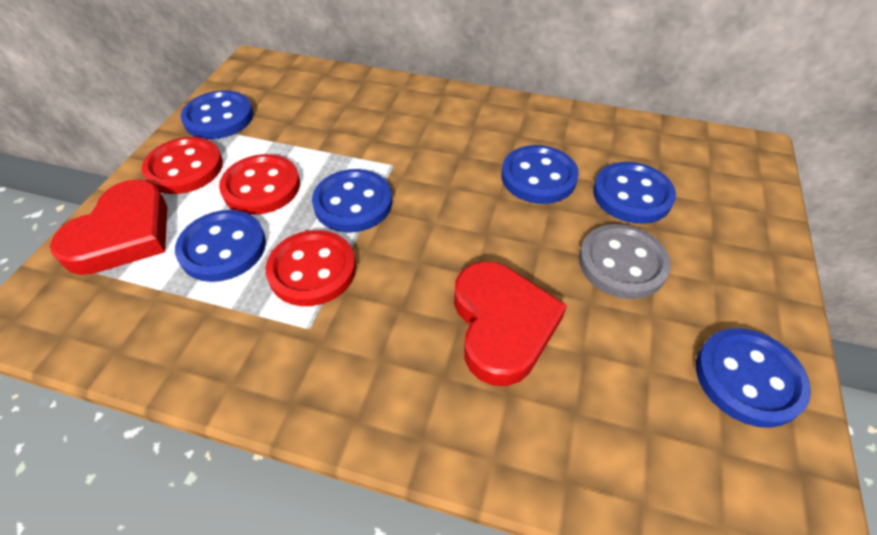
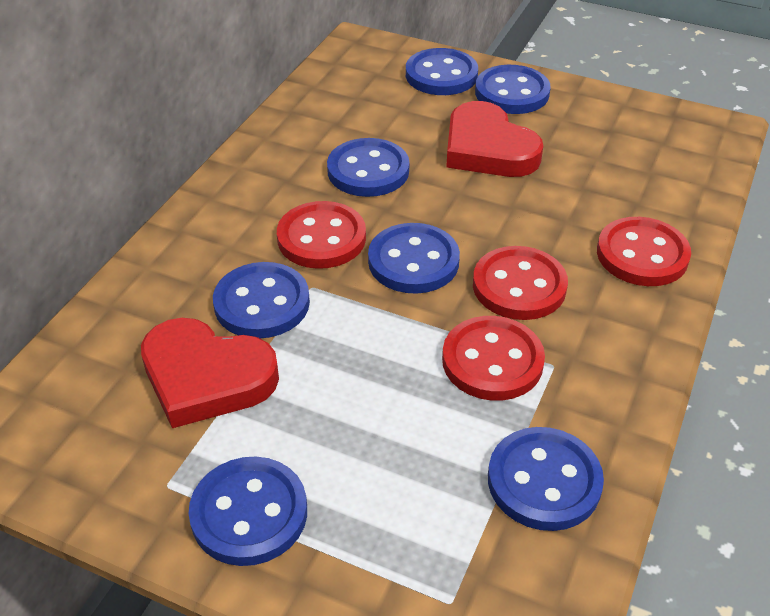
blue button: 6 -> 7
grey button: 1 -> 0
red button: 3 -> 4

